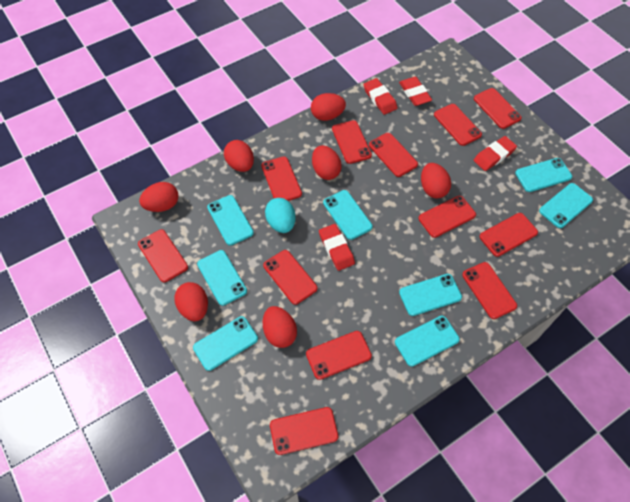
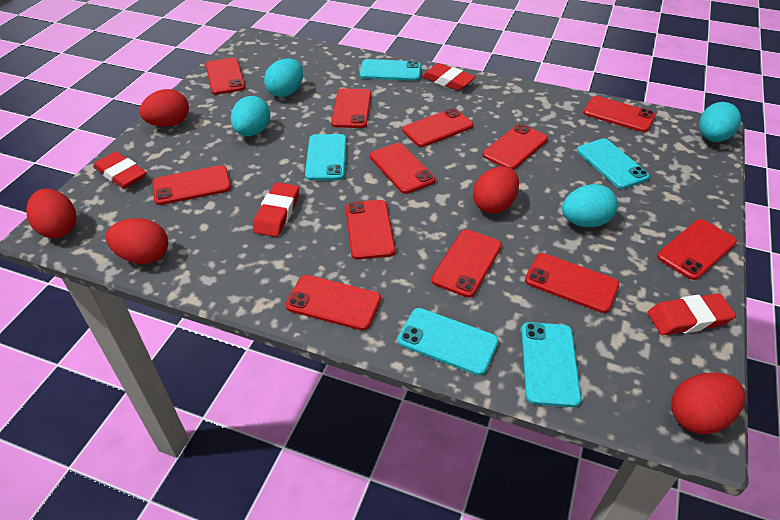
red egg: 7 -> 5
turquoise egg: 1 -> 4
turquoise phone: 8 -> 5

